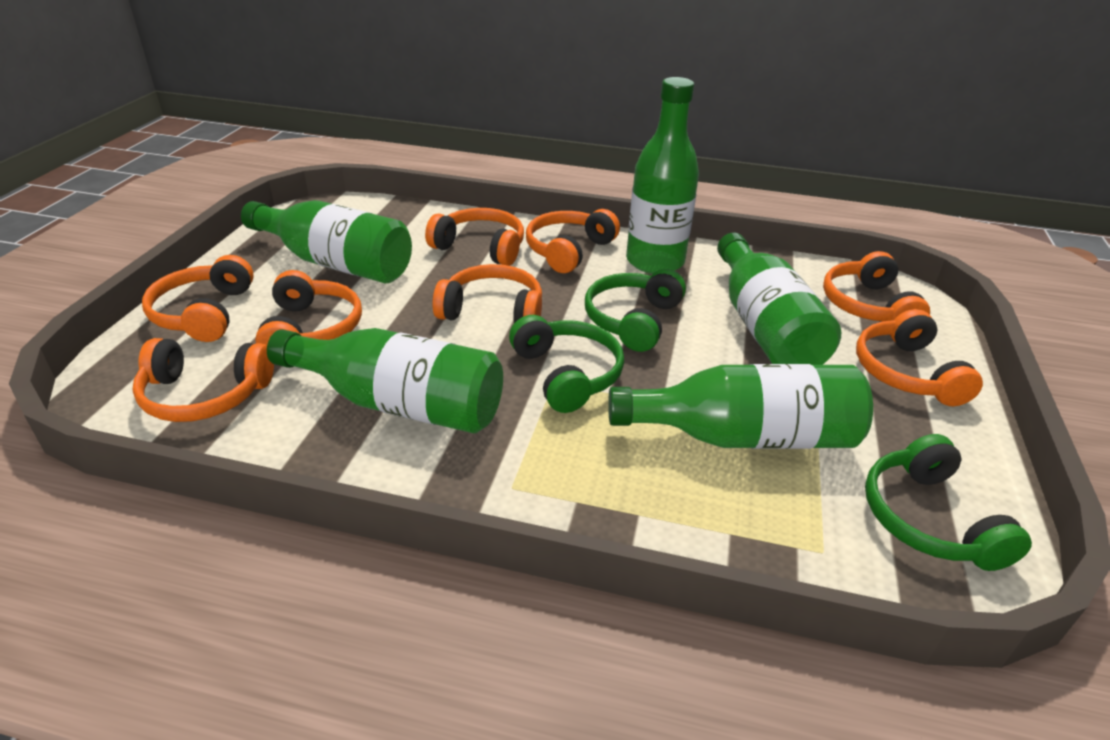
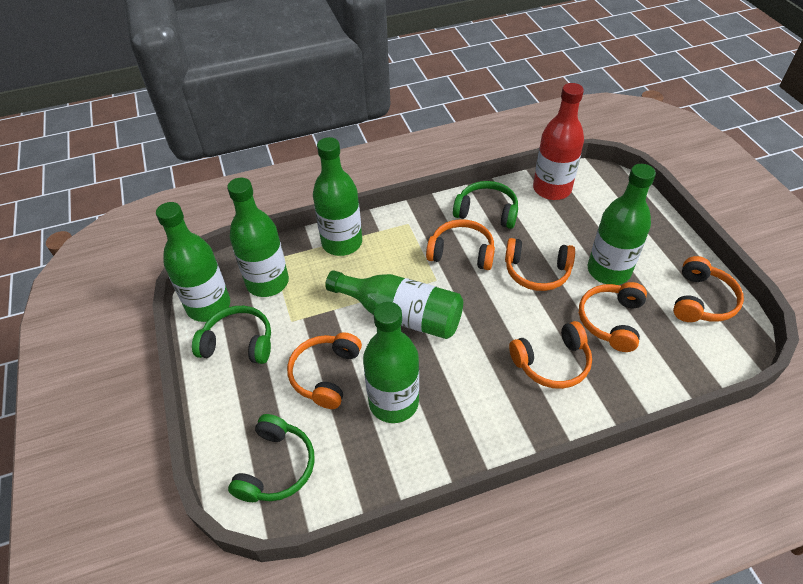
green bottle: 5 -> 6
orange headphones: 8 -> 6
red bottle: 0 -> 1

